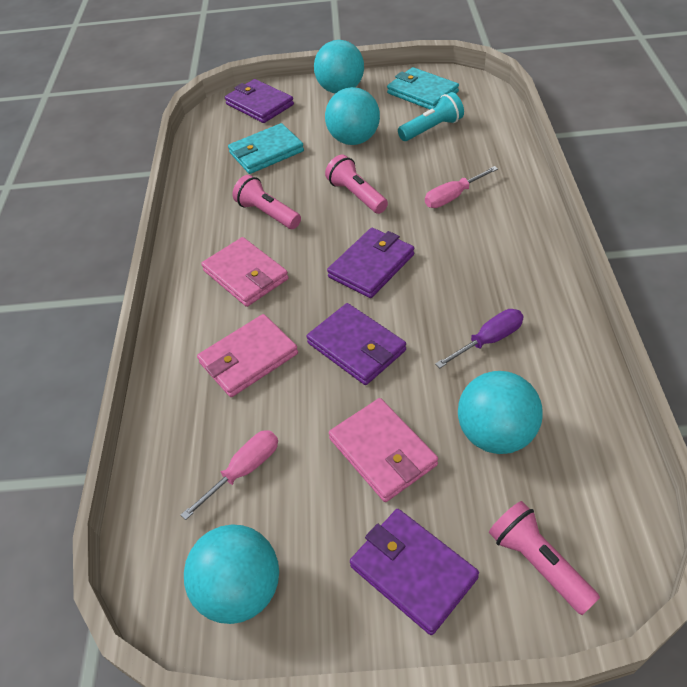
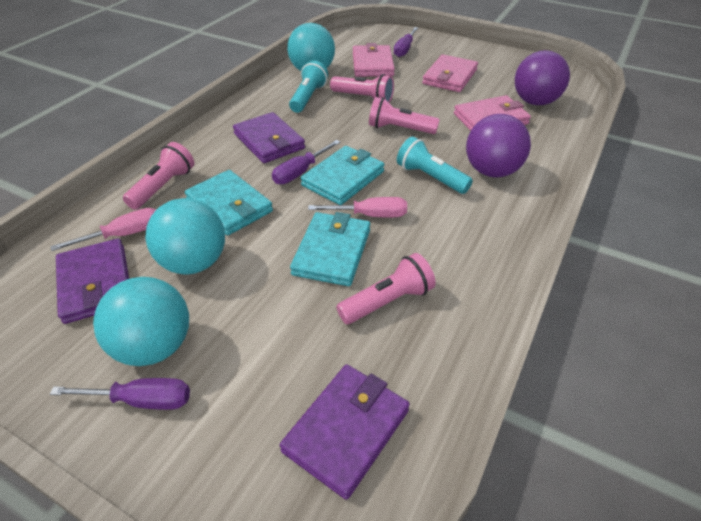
pink flashlight: 3 -> 4
purple ball: 0 -> 2
purple screwdriver: 1 -> 3
purple wallet: 4 -> 3
turquoise ball: 4 -> 3
turquoise flashlight: 1 -> 2
turquoise wallet: 2 -> 3

